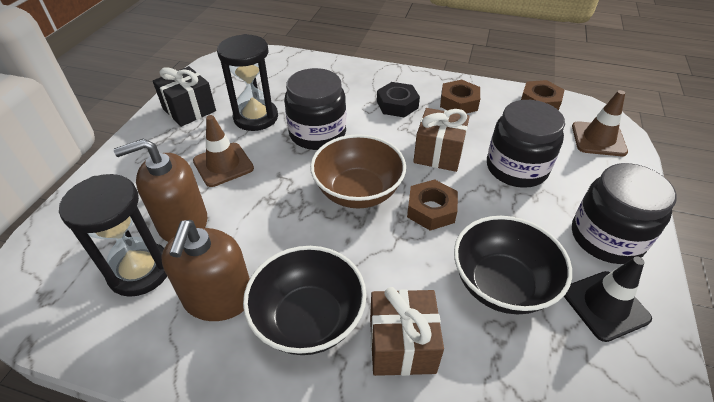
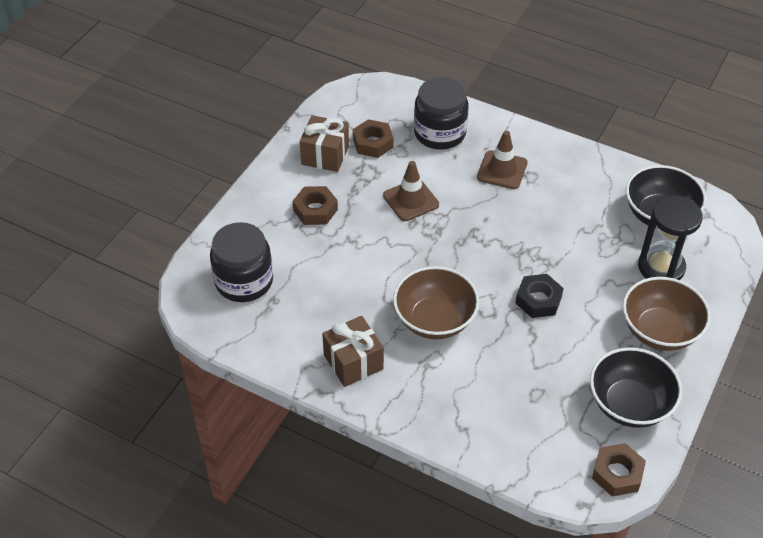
black gift: 1 -> 0
black hourglass: 2 -> 1
black jar: 3 -> 2
black traffic cone: 1 -> 0
brown bowl: 1 -> 2
brown soap dispenser: 2 -> 0

